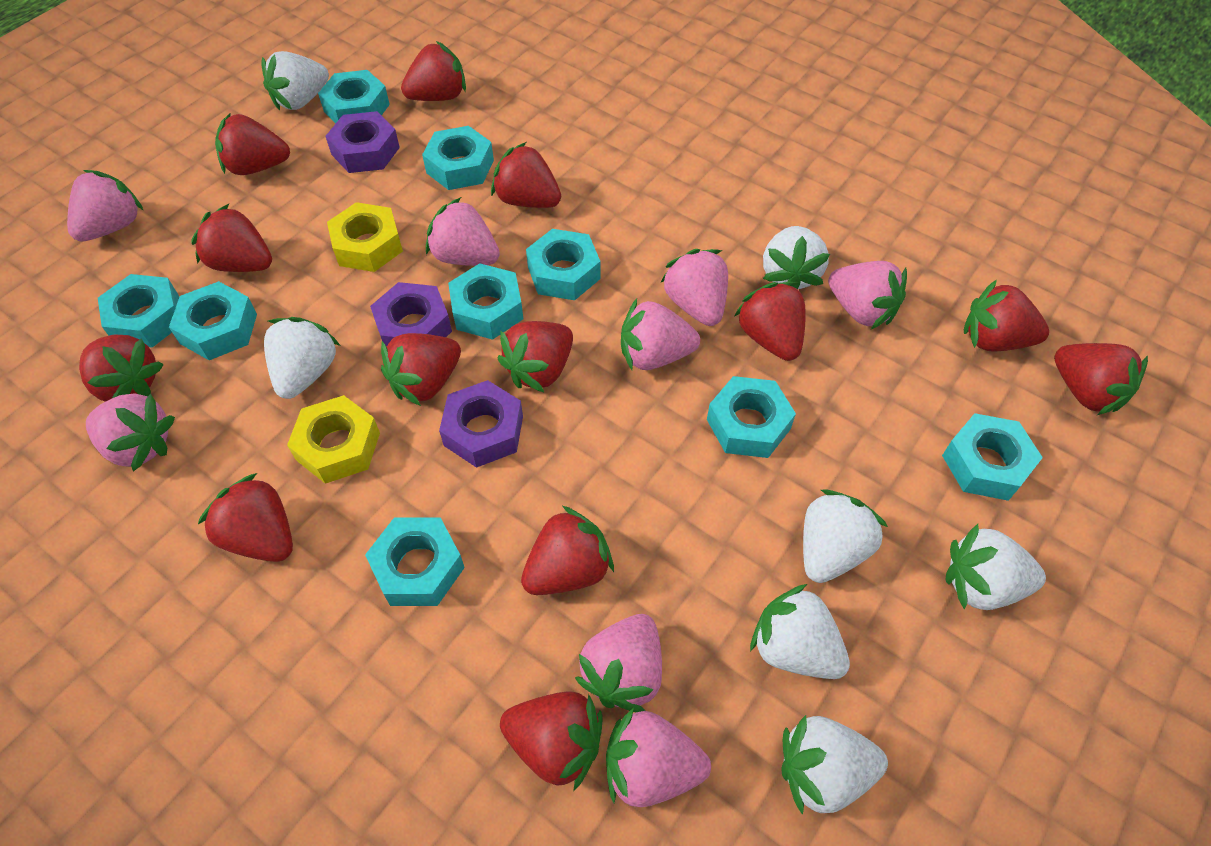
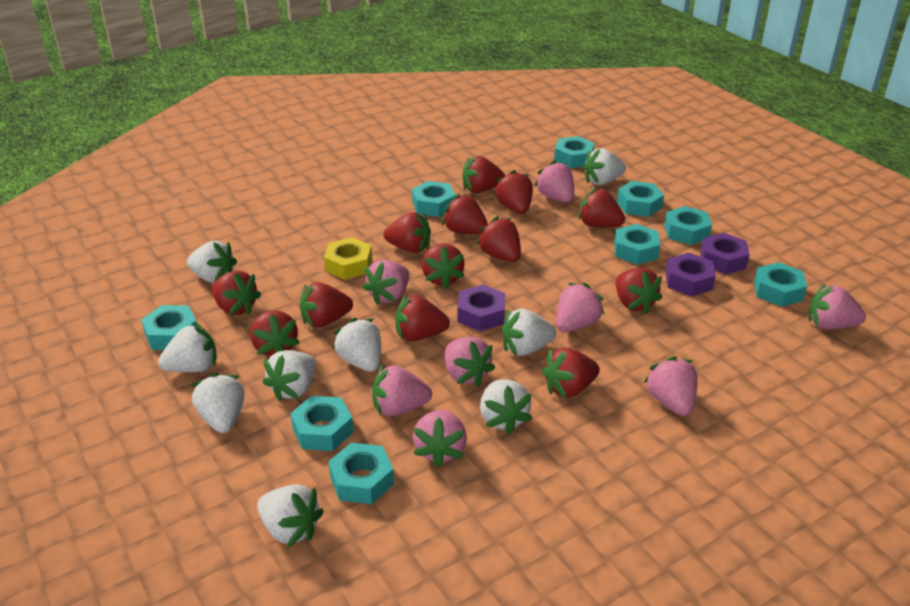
white strawberry: 7 -> 9
yellow nut: 2 -> 1

